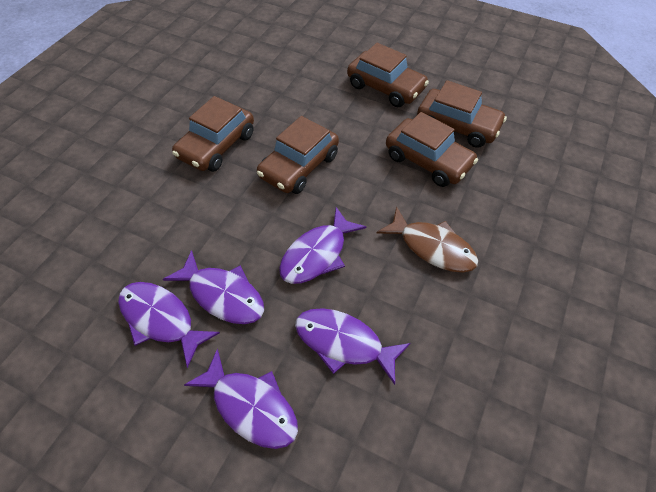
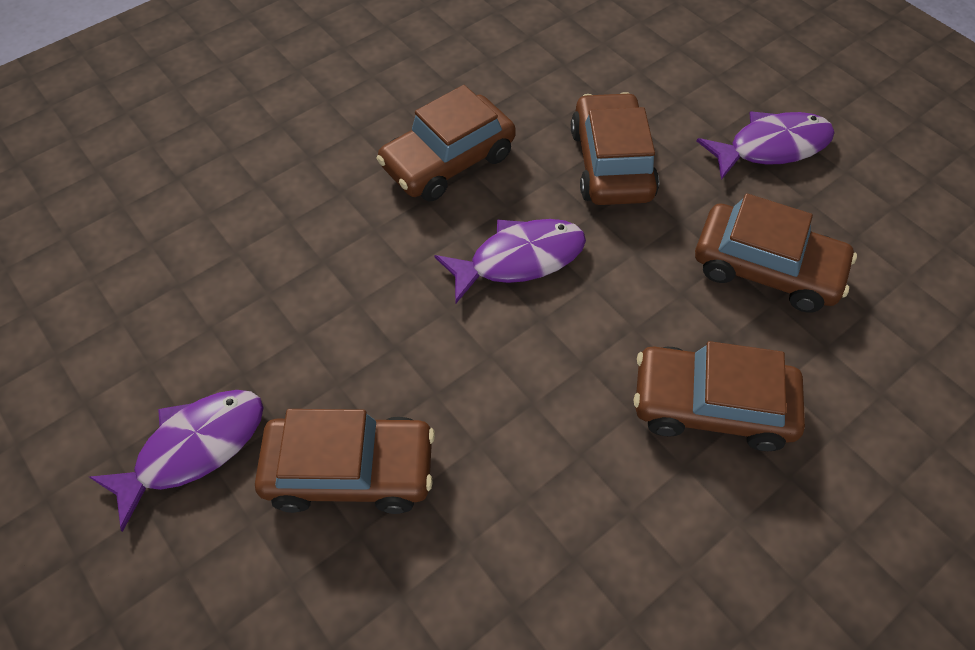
brown fish: 1 -> 0
purple fish: 5 -> 3

